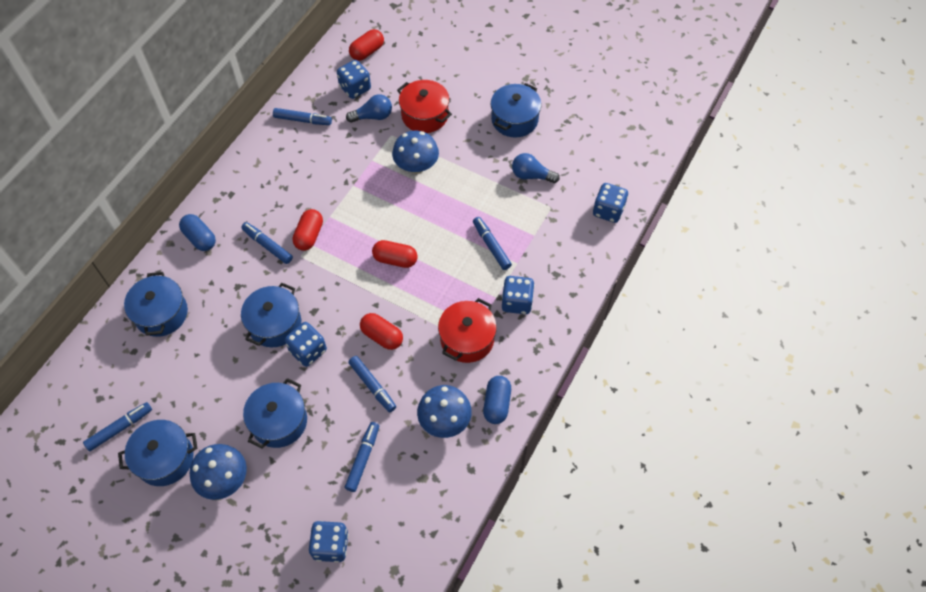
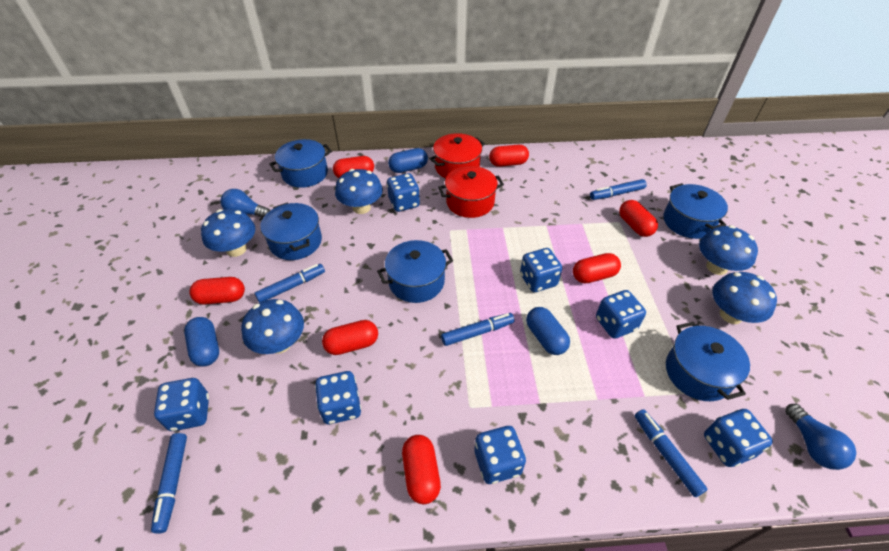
blue capsule: 2 -> 3
blue dice: 5 -> 7
blue marker: 6 -> 5
blue mushroom: 3 -> 5
red capsule: 4 -> 7

